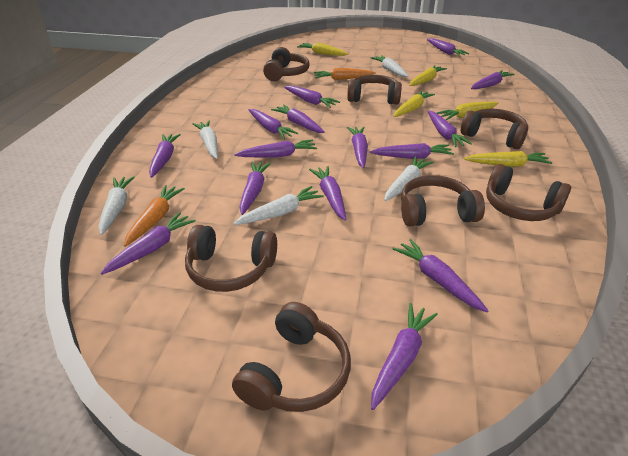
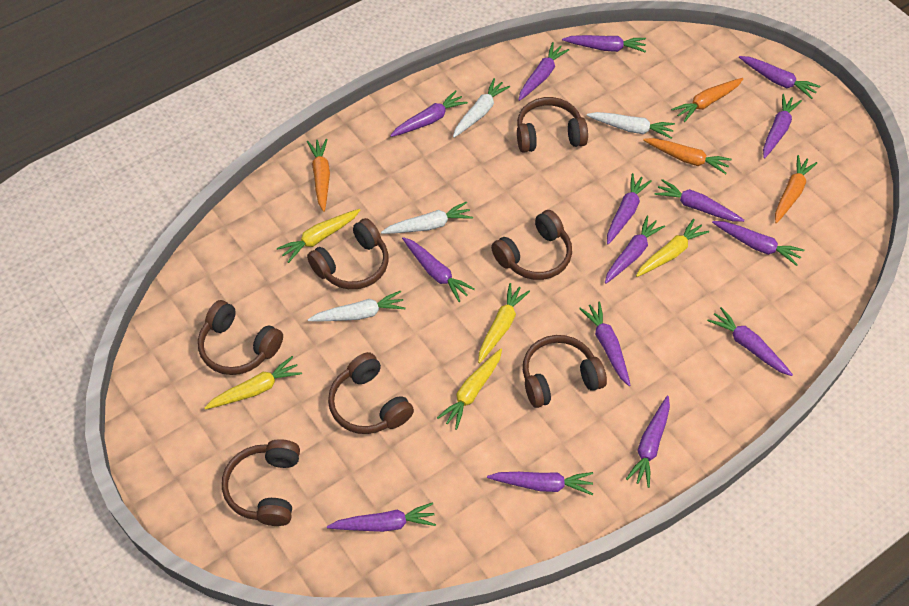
orange carrot: 2 -> 4
white carrot: 5 -> 4

